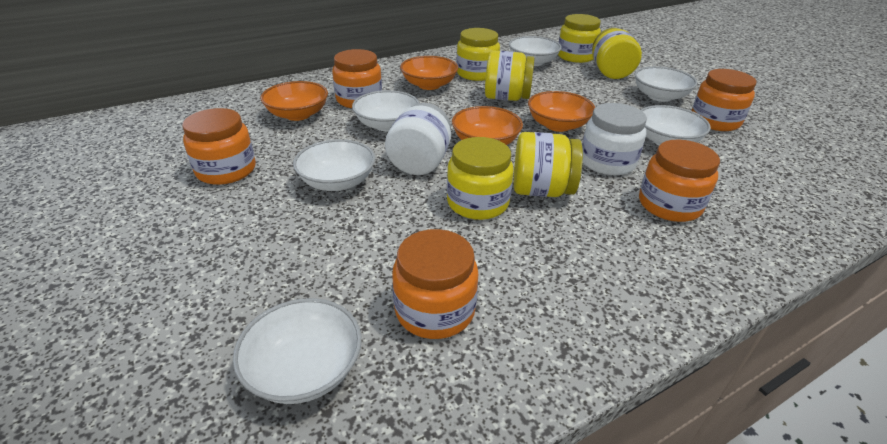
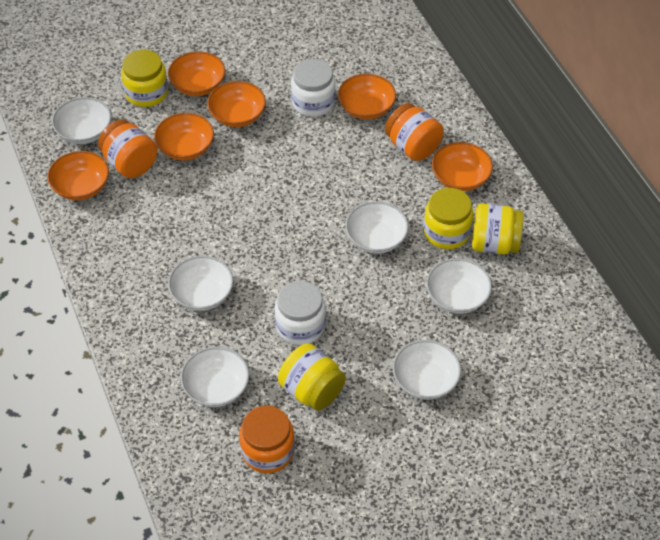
orange bowl: 4 -> 6
orange jar: 5 -> 3
yellow jar: 6 -> 4

